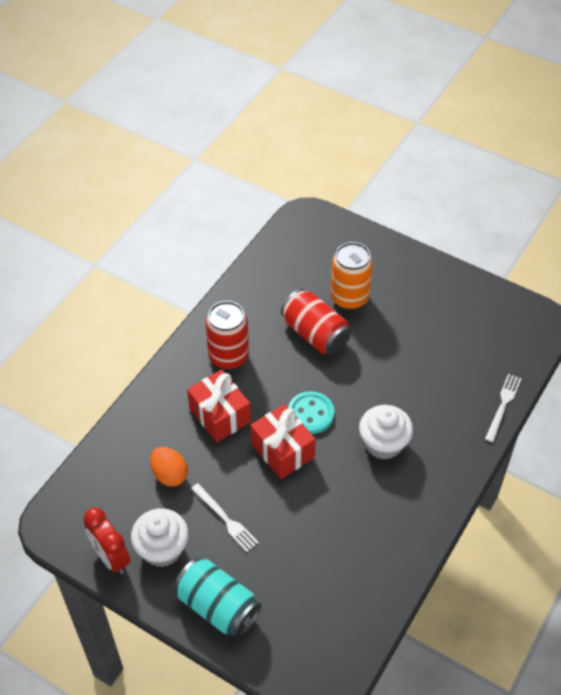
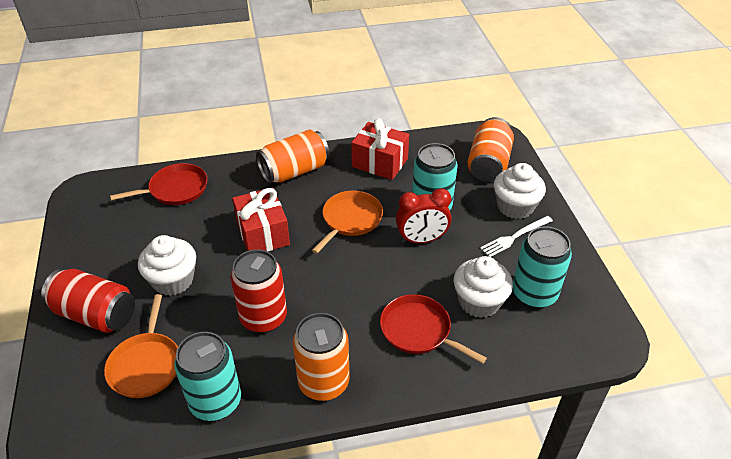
orange can: 1 -> 3
orange egg: 1 -> 0
orange pan: 0 -> 2
red pan: 0 -> 2
turquoise button: 1 -> 0
turquoise can: 1 -> 3
white cupcake: 2 -> 3
white fork: 2 -> 1

